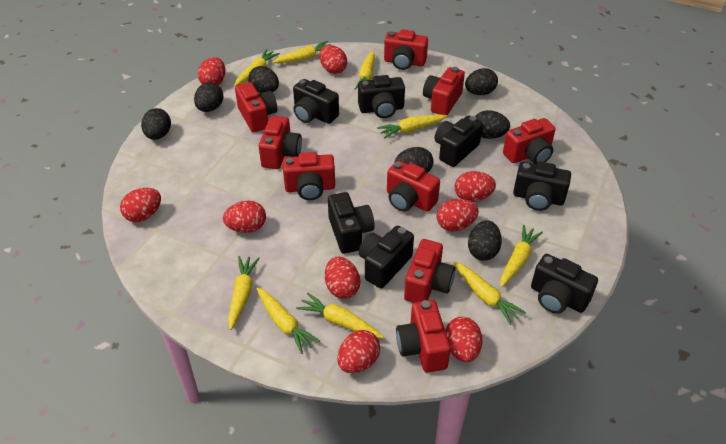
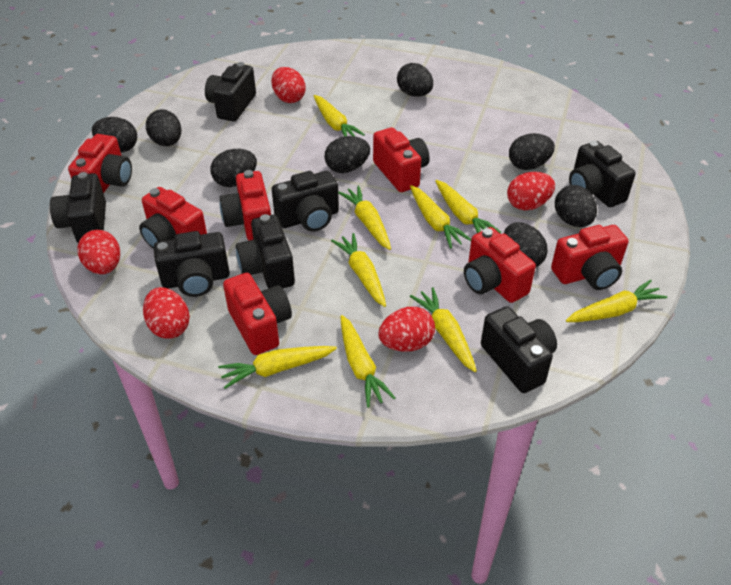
black egg: 7 -> 8
red camera: 9 -> 7
red egg: 9 -> 5

